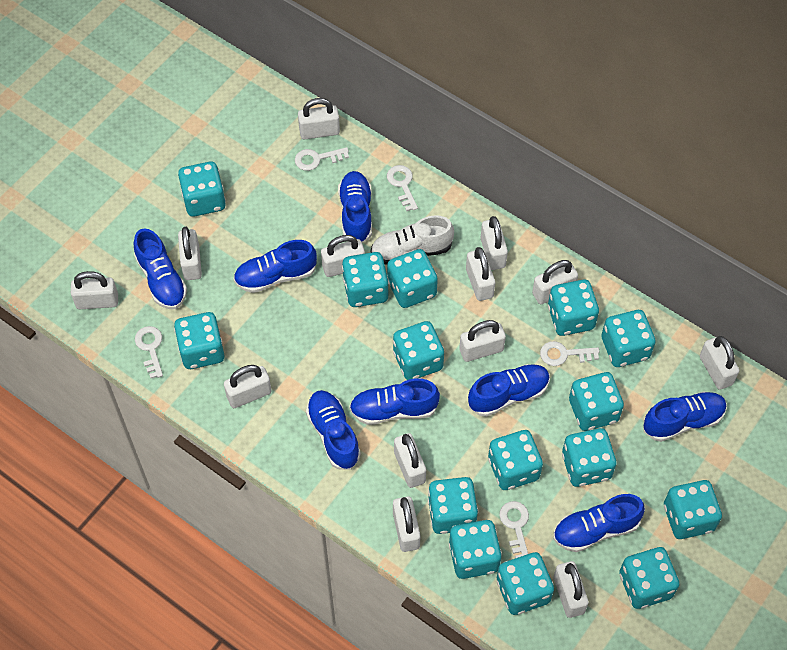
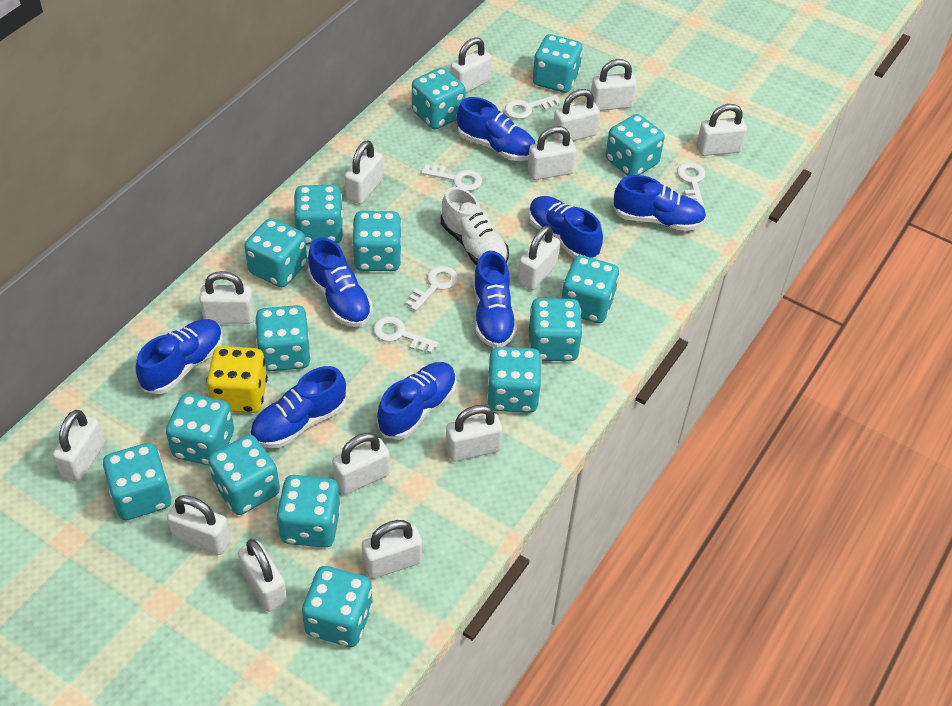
white padlock: 13 -> 14
yellow dice: 0 -> 1

